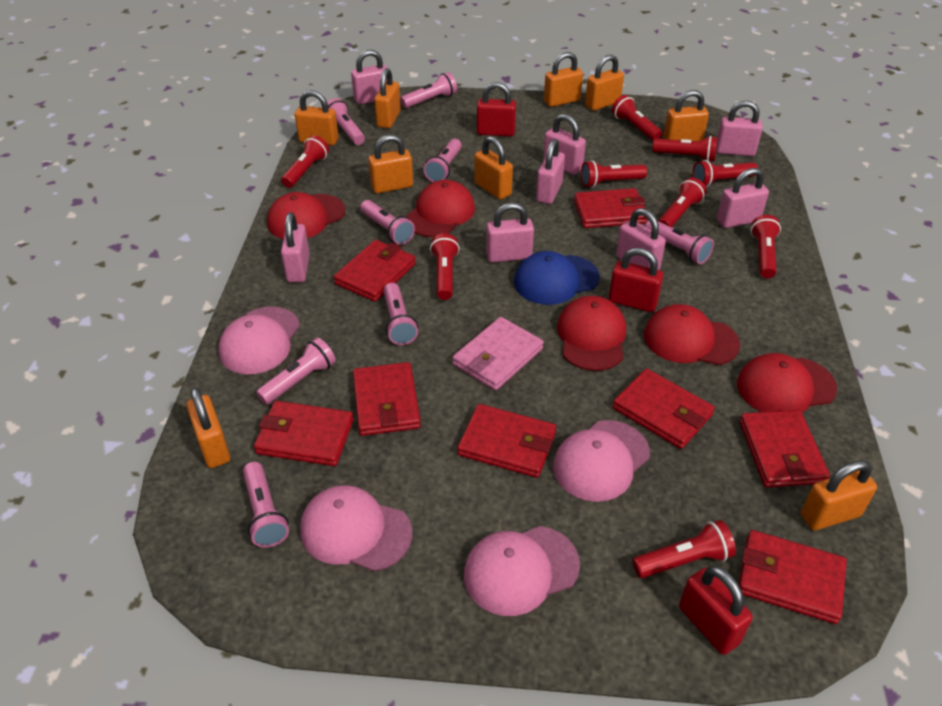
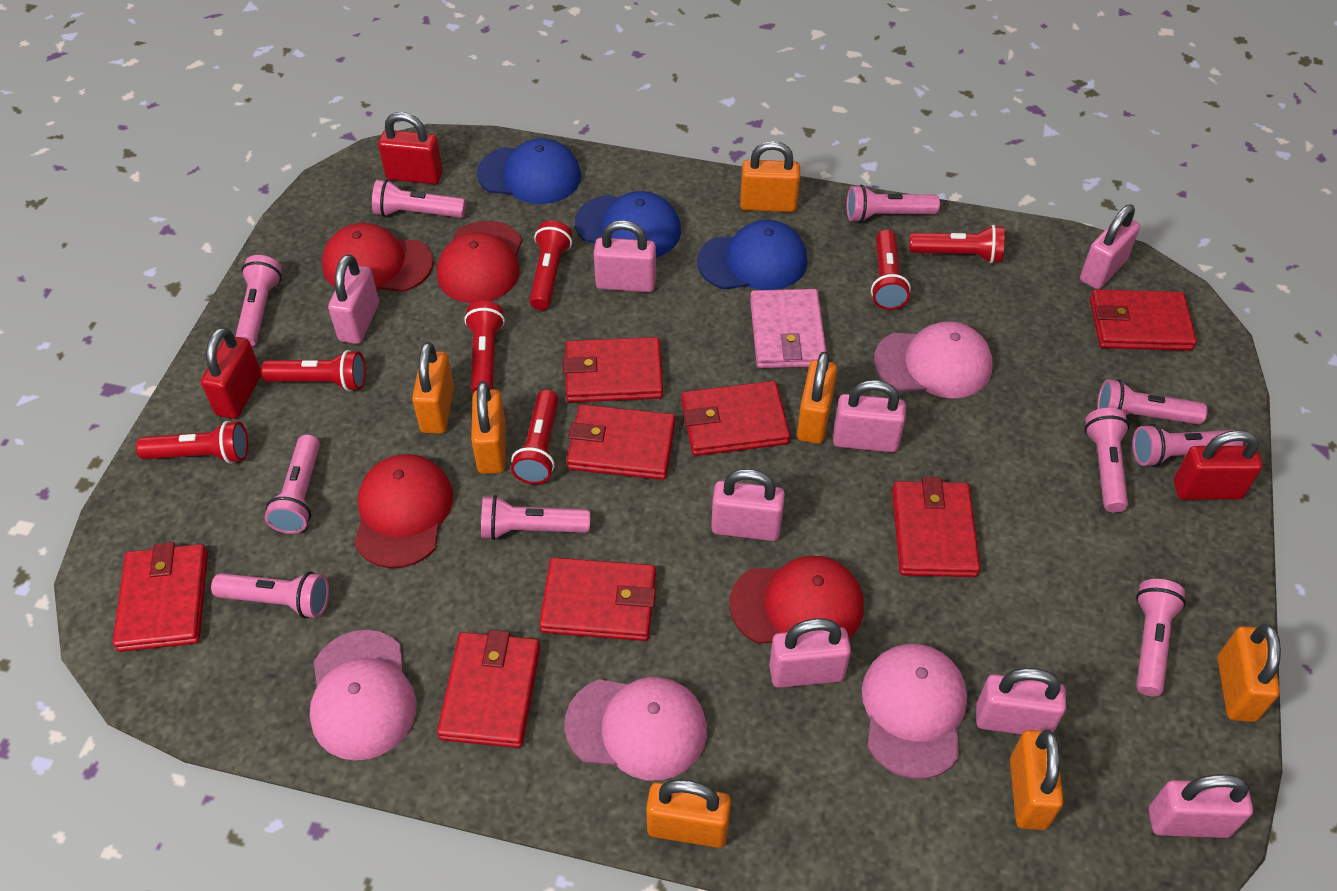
blue cap: 1 -> 3
orange padlock: 9 -> 7
pink flashlight: 8 -> 10
red cap: 5 -> 4
red flashlight: 9 -> 7

